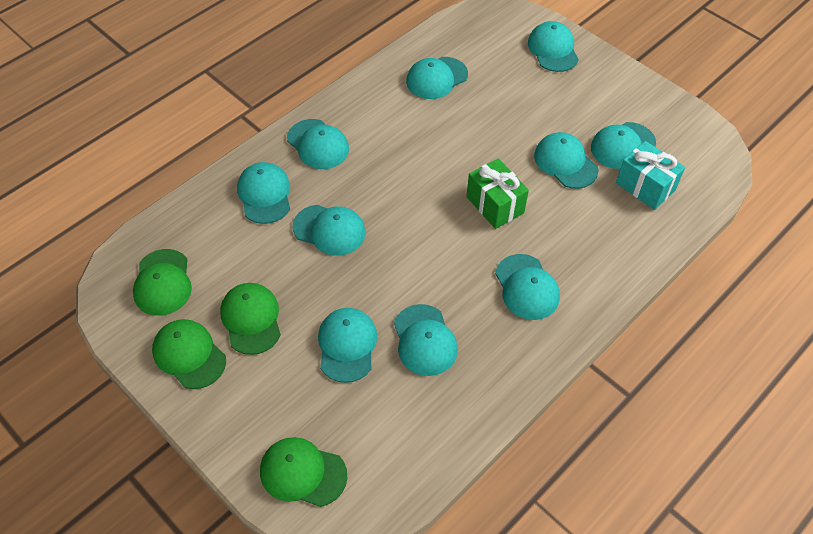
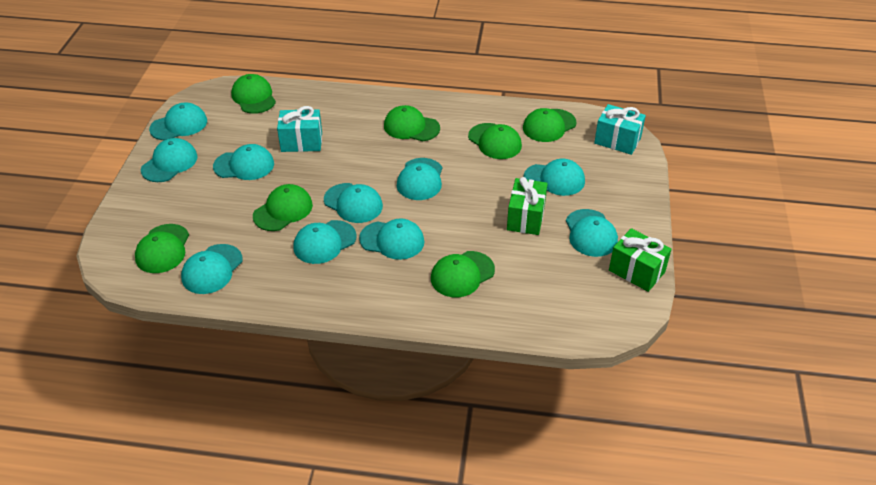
green cap: 4 -> 7
green gift: 1 -> 2
turquoise gift: 1 -> 2

